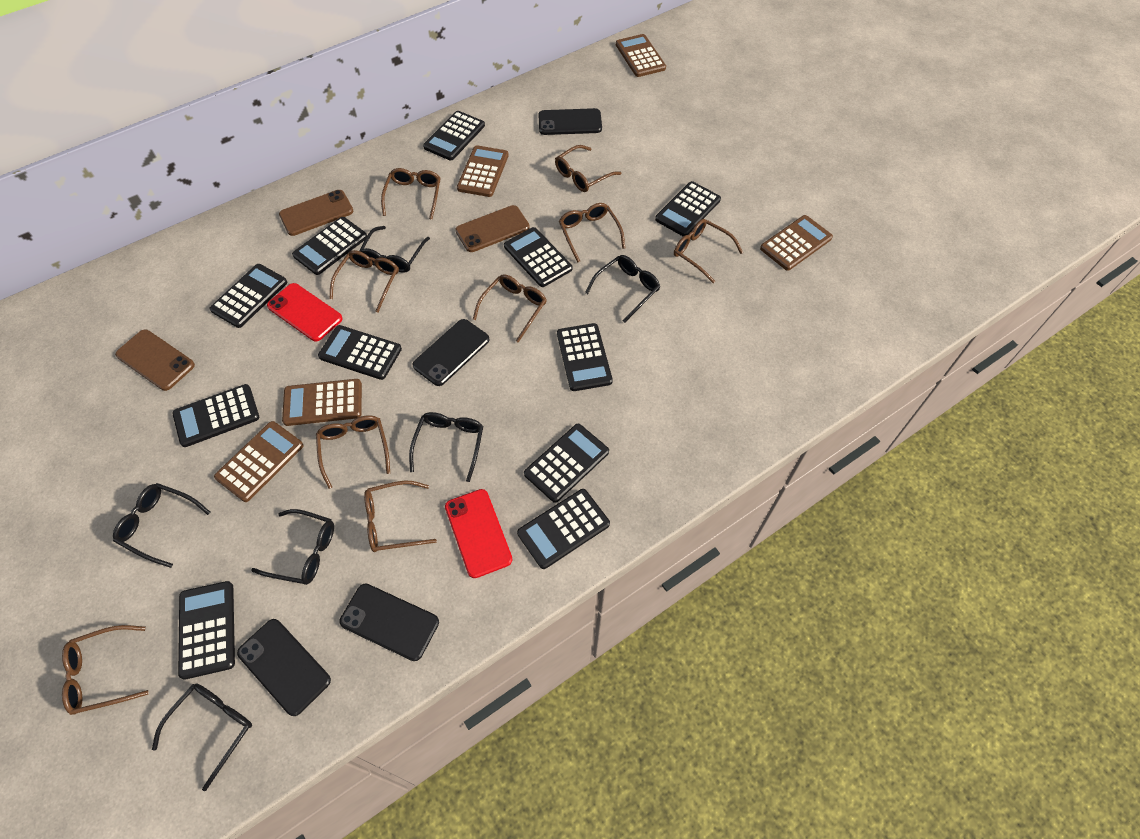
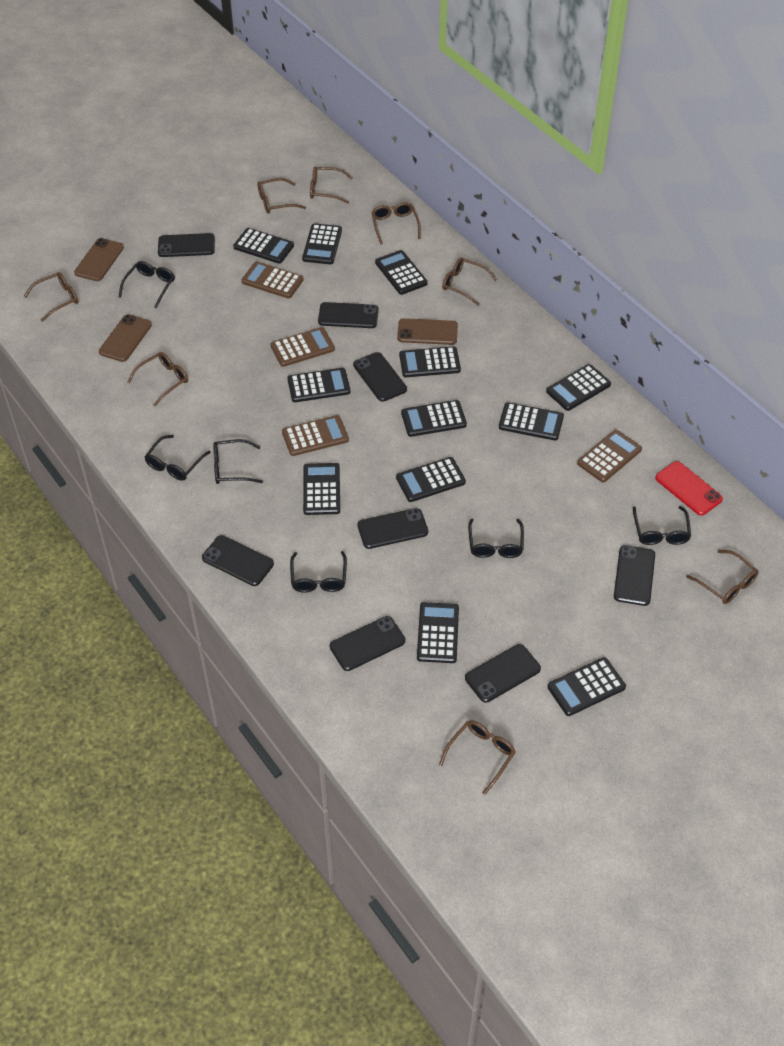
black calculator: 11 -> 12
black phone: 4 -> 8
brown calculator: 5 -> 4
brown glasses: 9 -> 8
red phone: 2 -> 1

